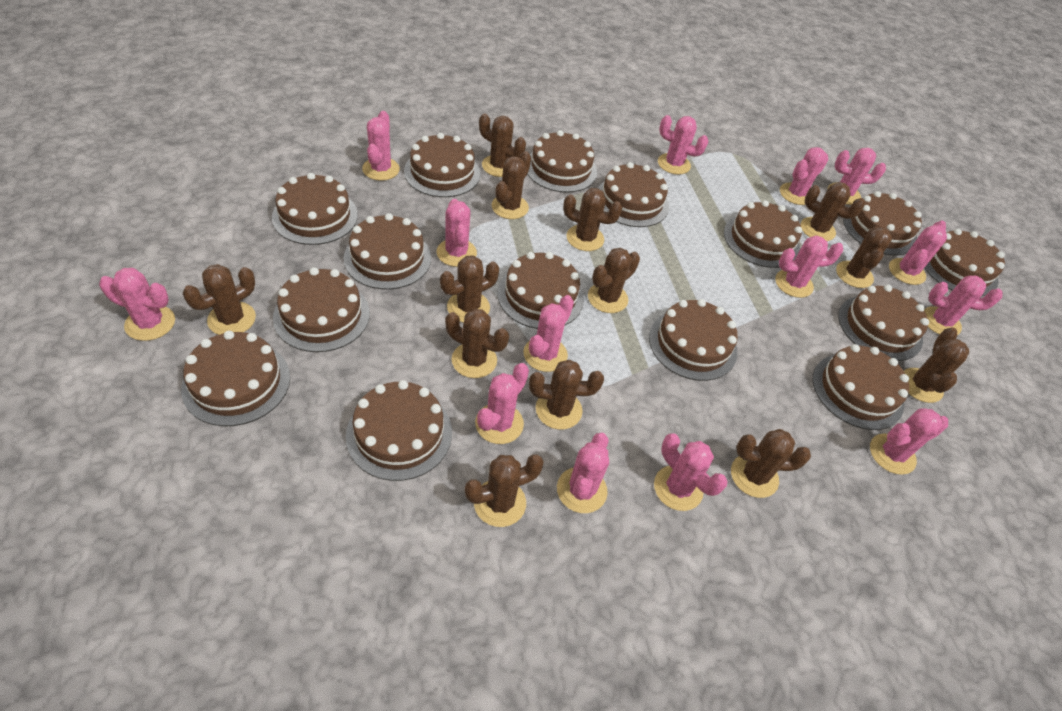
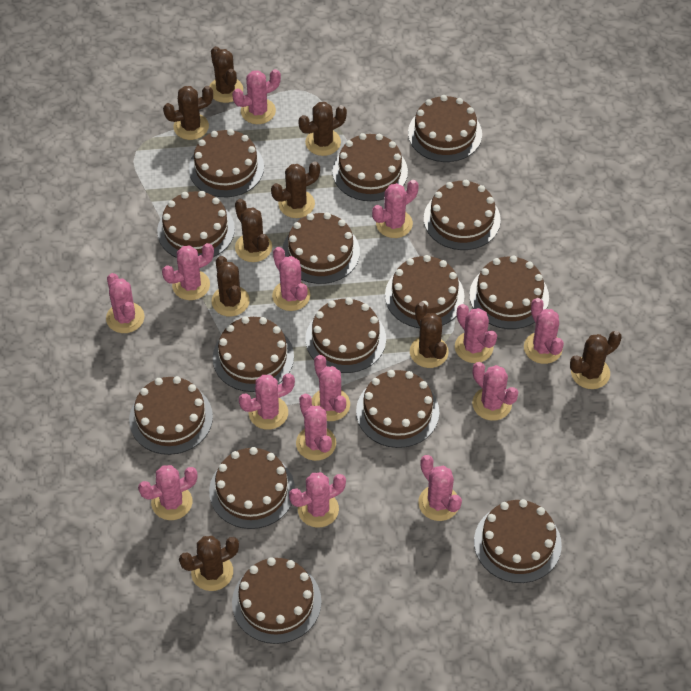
brown cactus: 13 -> 9

